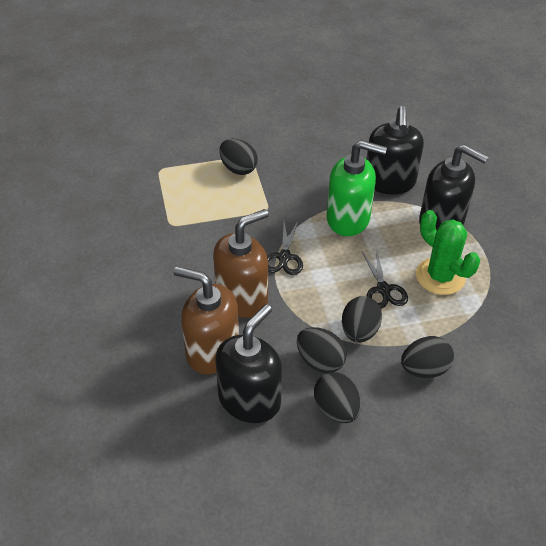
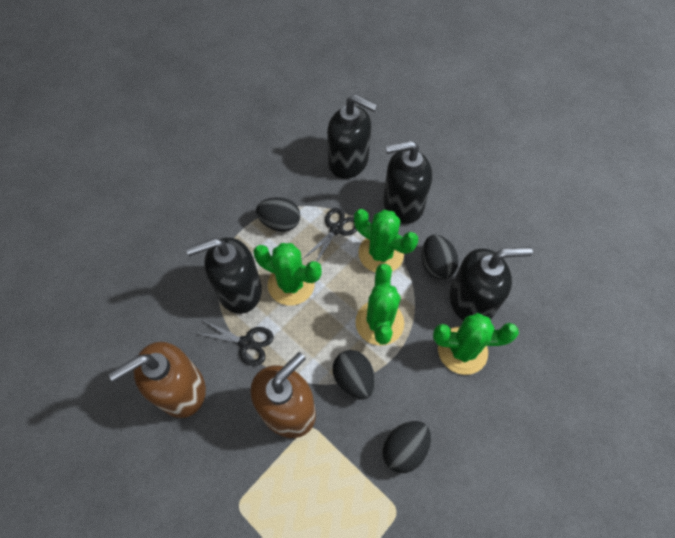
black egg: 5 -> 4
black soap dispenser: 3 -> 4
green cactus: 1 -> 4
green soap dispenser: 1 -> 0

